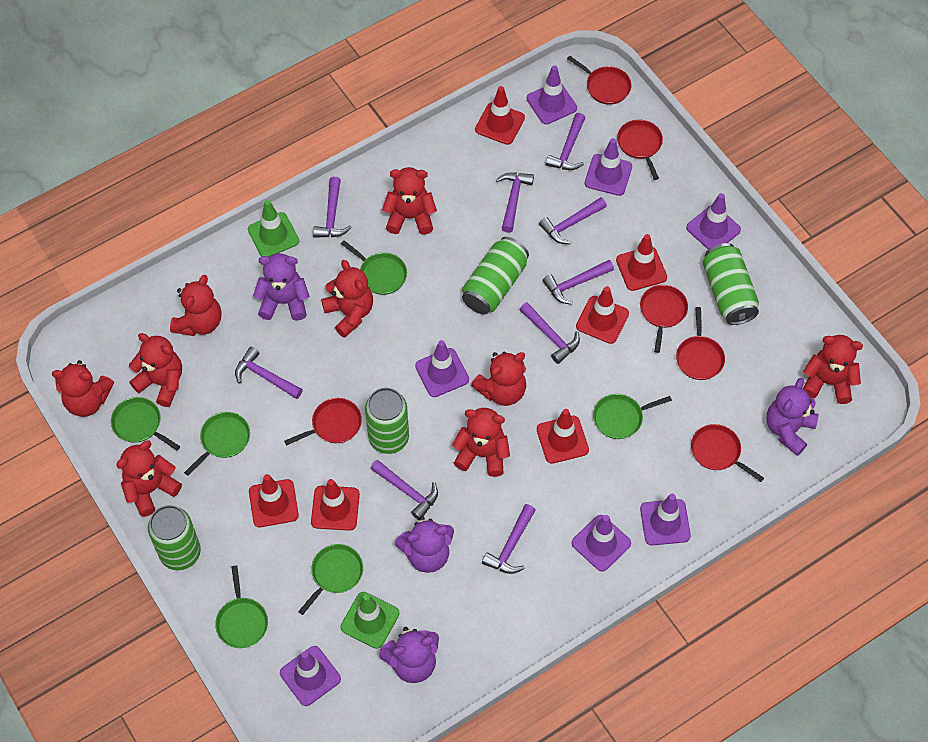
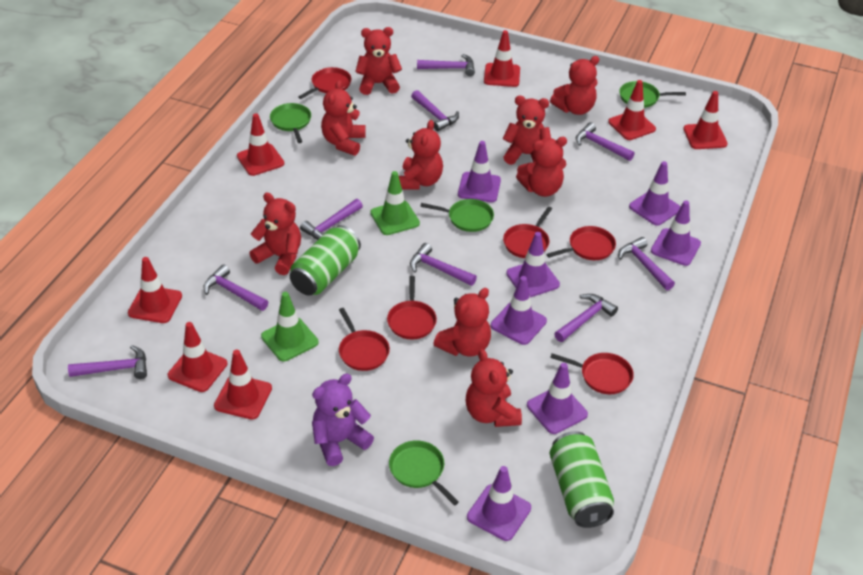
green can: 4 -> 2
green pan: 6 -> 4
purple teddy bear: 4 -> 1
red traffic cone: 6 -> 7

